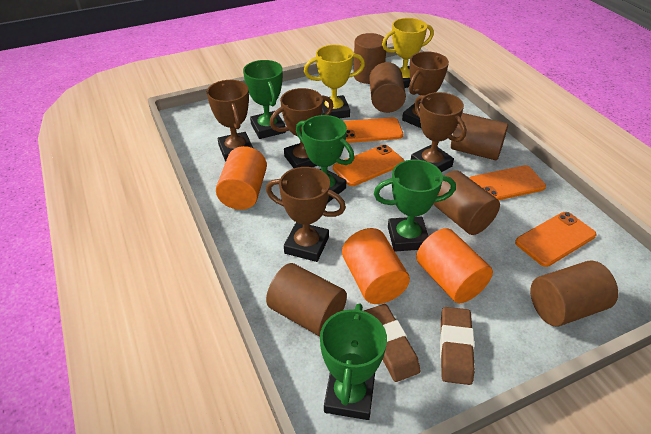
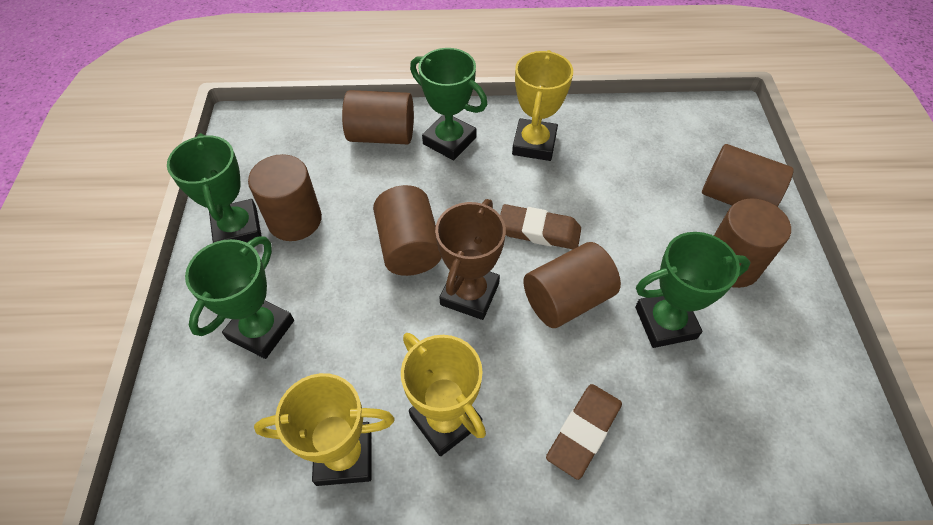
brown trophy: 5 -> 1
orange cylinder: 3 -> 0
orange phone: 4 -> 0
yellow trophy: 2 -> 3

